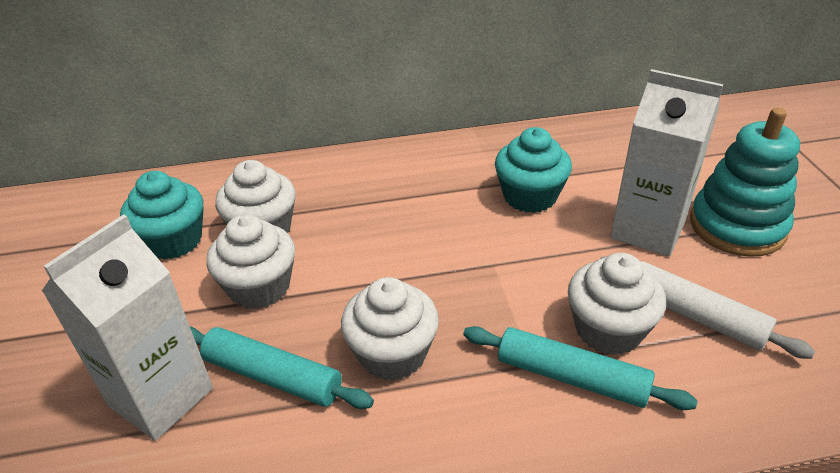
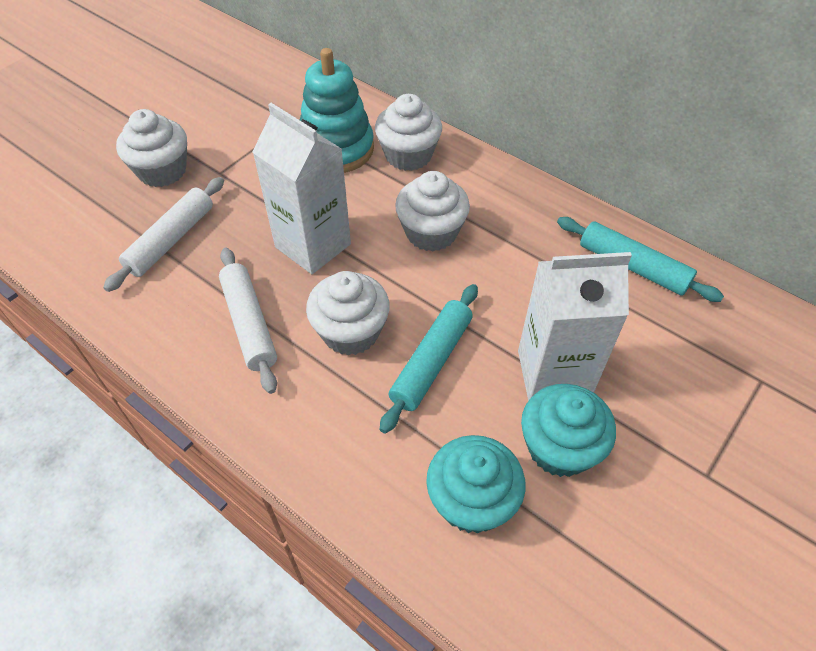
white rolling pin: 1 -> 2

